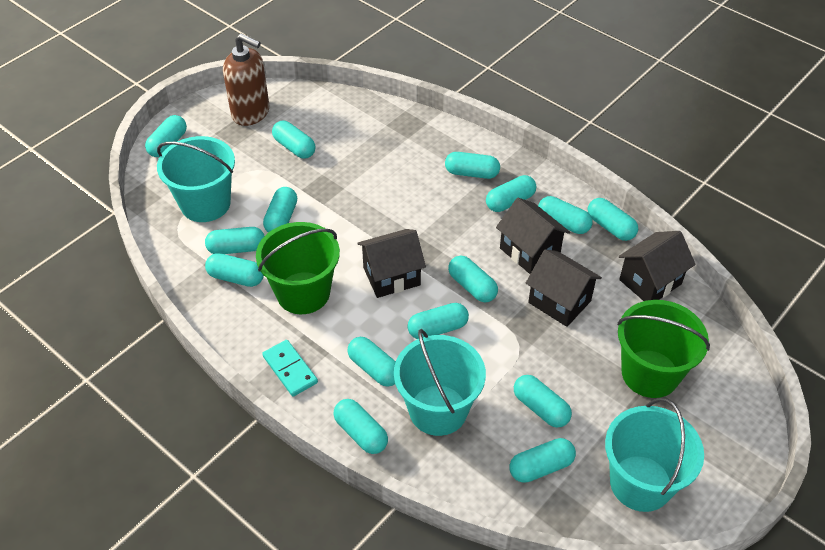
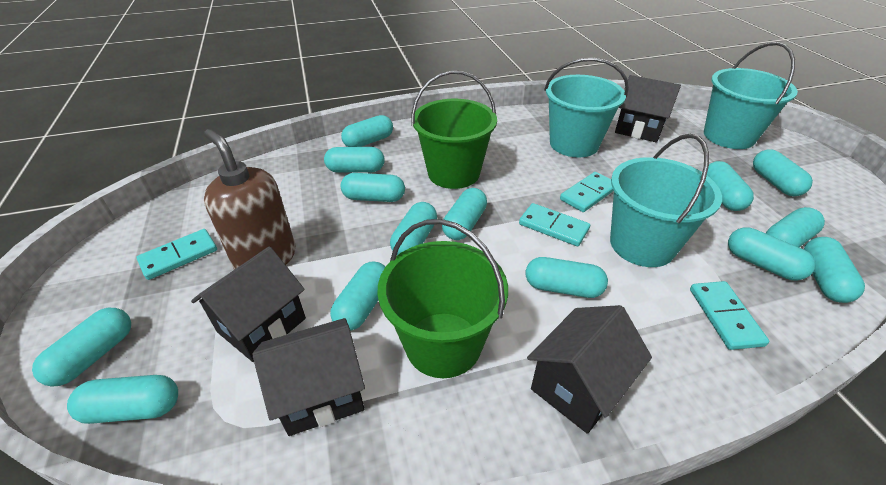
turquoise capsule: 15 -> 14
turquoise domino: 1 -> 4

